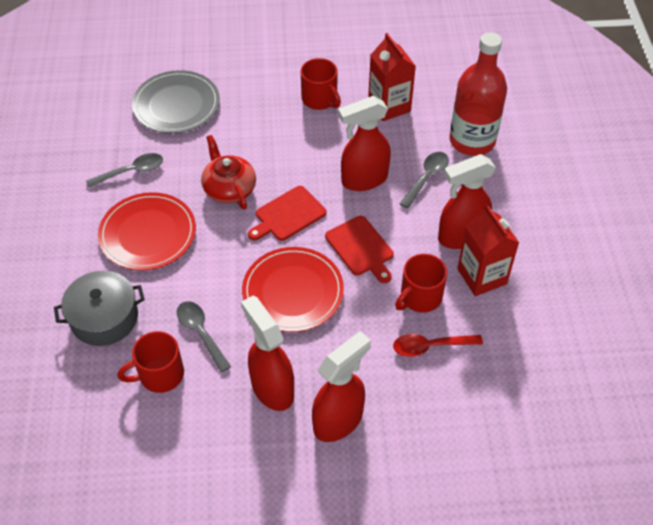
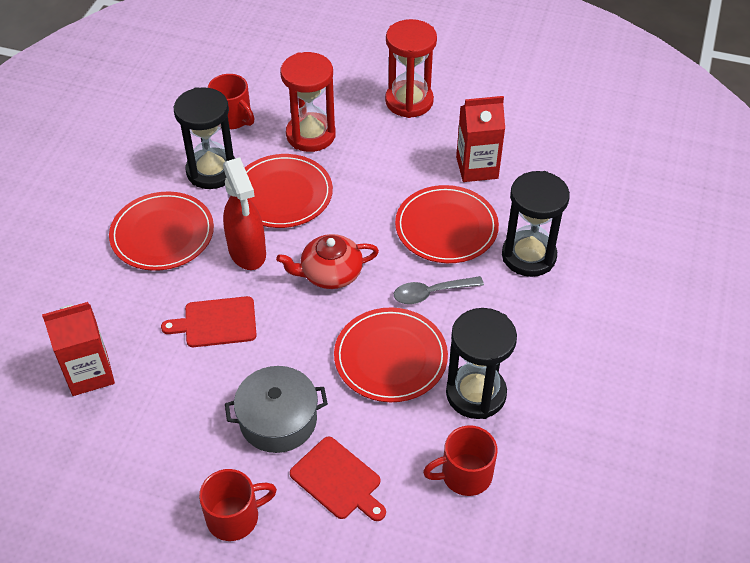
black hourglass: 0 -> 3
grey plate: 1 -> 0
grey spoon: 3 -> 1
red bottle: 1 -> 0
red hourglass: 0 -> 2
red plate: 2 -> 4
red spoon: 1 -> 0
red spray bottle: 4 -> 1

